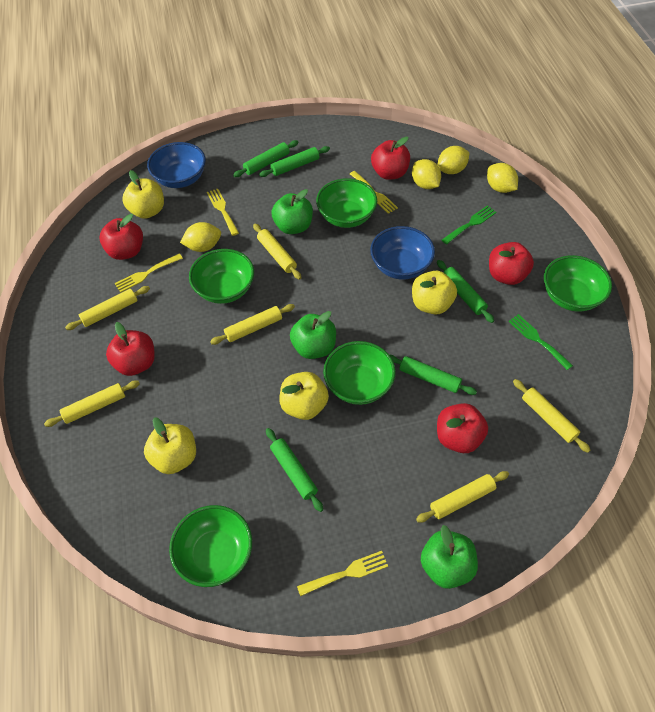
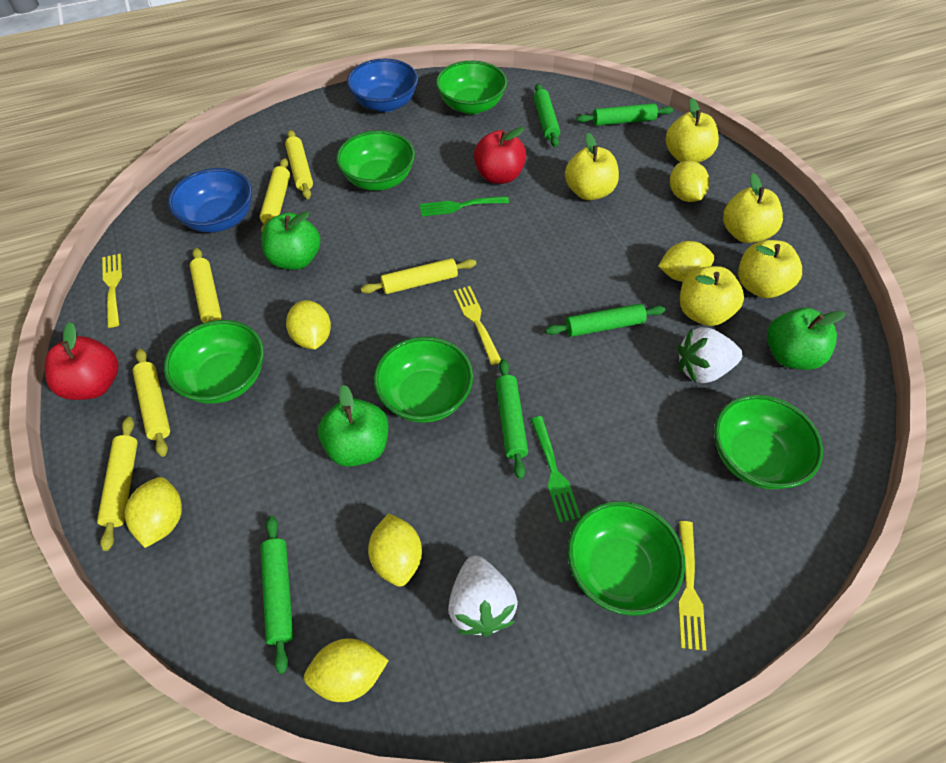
green bowl: 5 -> 6
red apple: 5 -> 2
white strawberry: 0 -> 2
yellow apple: 4 -> 5
yellow fork: 4 -> 3
yellow lemon: 4 -> 6

